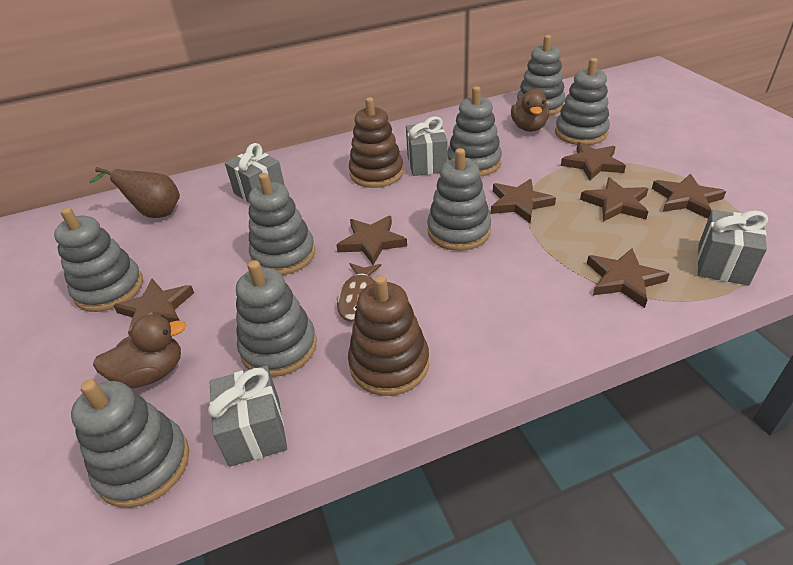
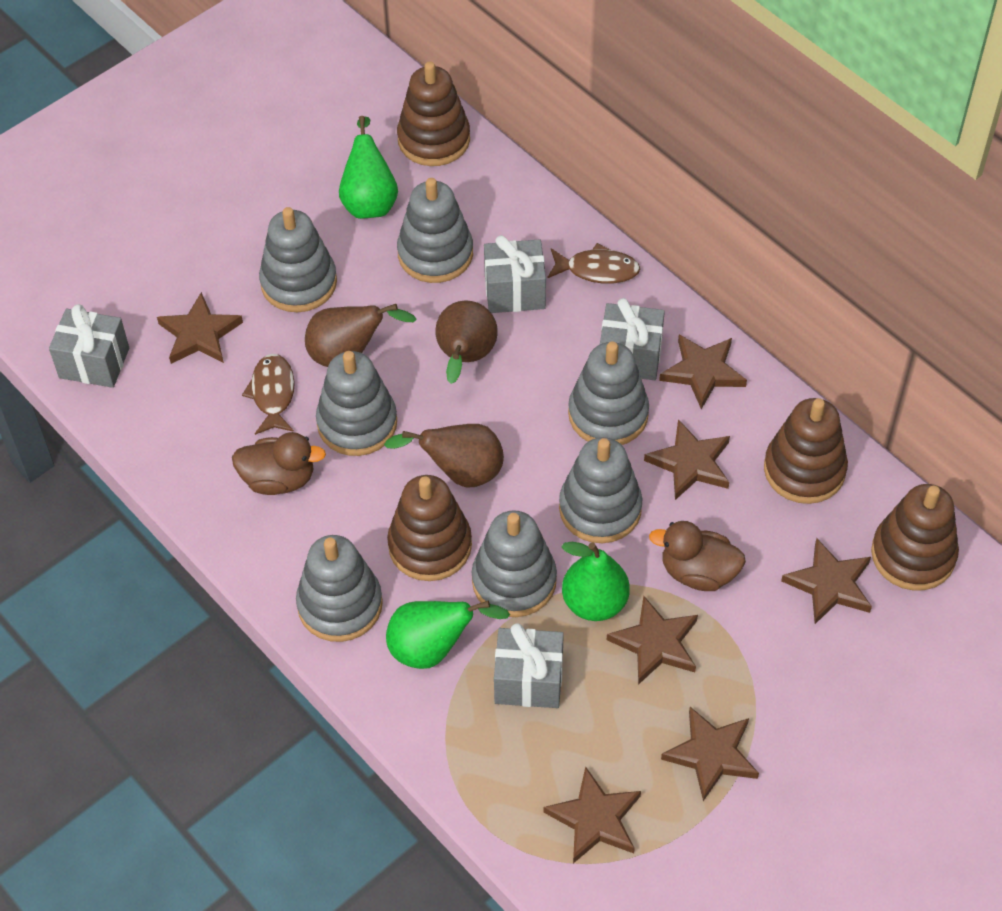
brown fish: 1 -> 2
brown pear: 1 -> 3
brown stacking toy: 2 -> 4
green pear: 0 -> 3
grey stacking toy: 8 -> 7

